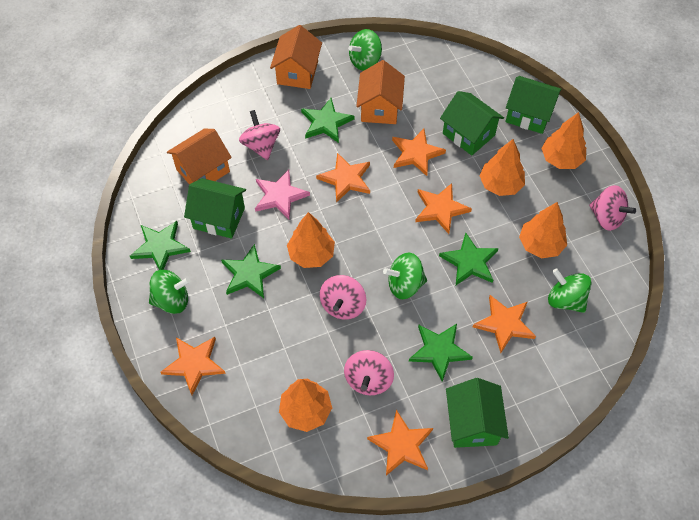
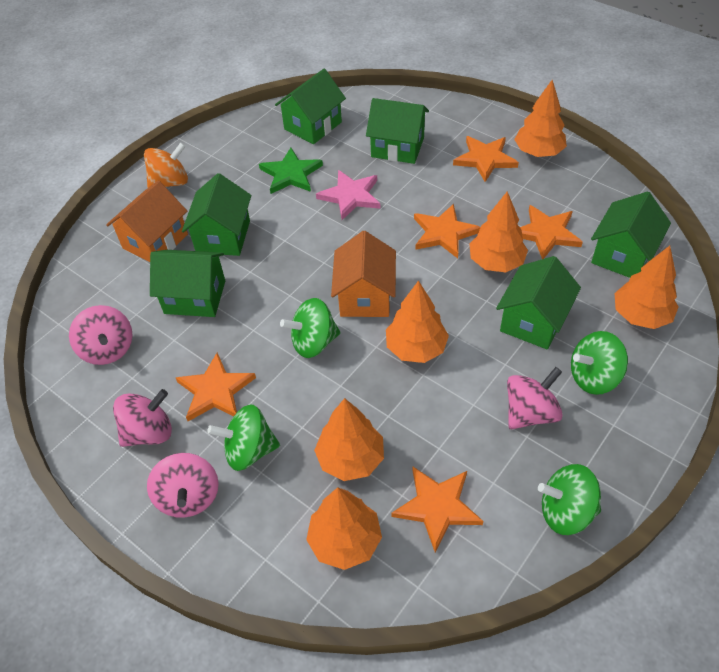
green house: 4 -> 6
green star: 5 -> 1
orange house: 3 -> 2
orange spinning top: 0 -> 1
orange star: 6 -> 5
orange tree: 5 -> 6

